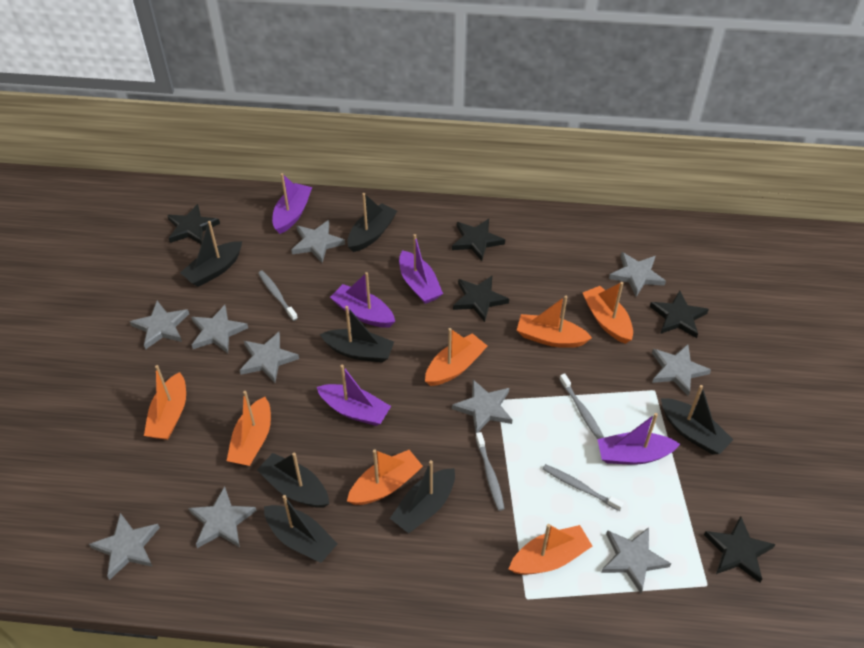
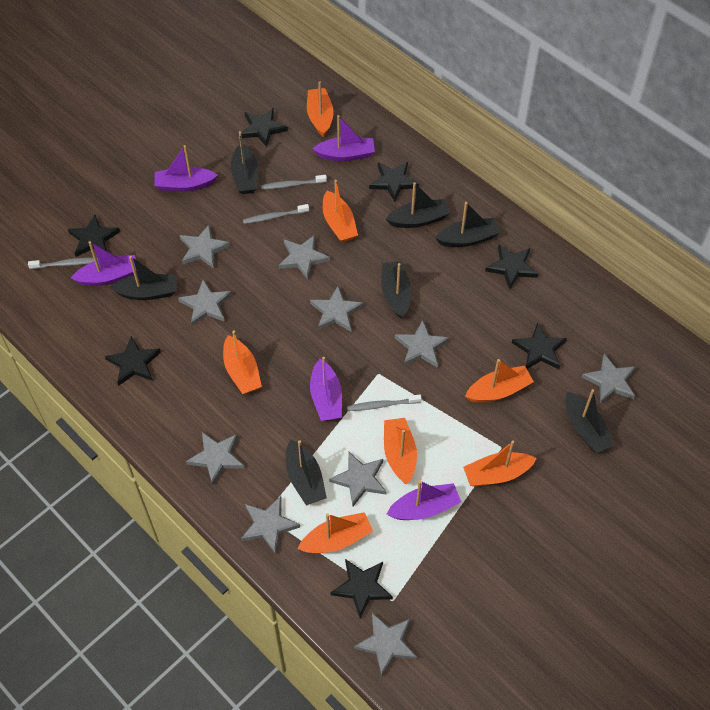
black star: 5 -> 7

